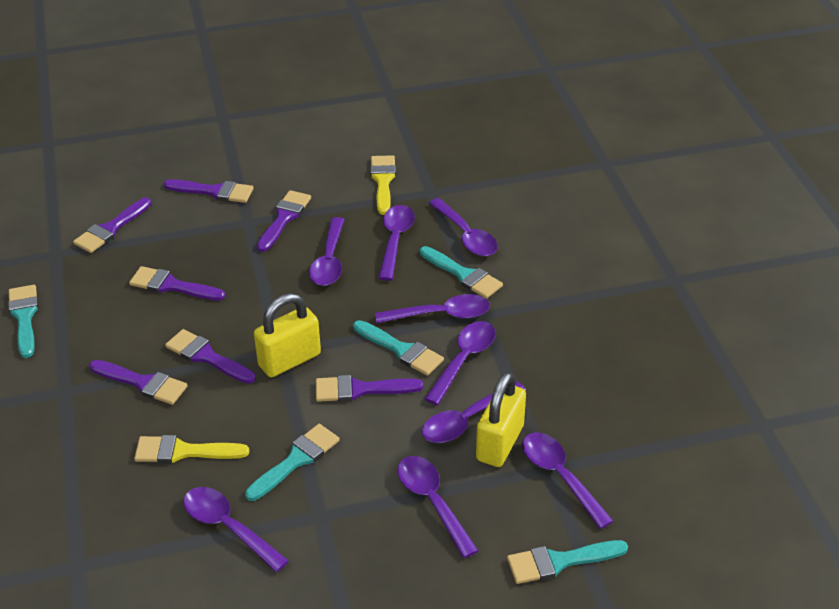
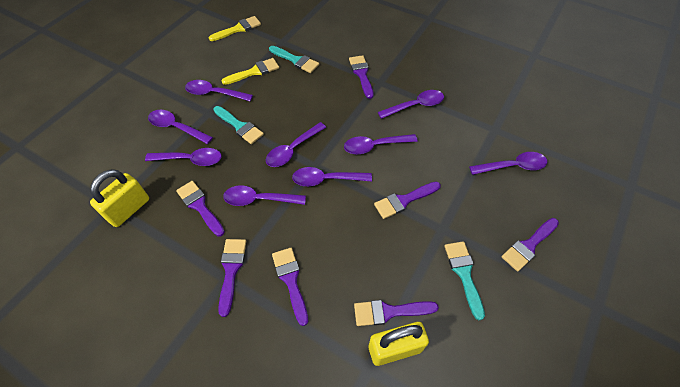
turquoise brush: 5 -> 3

